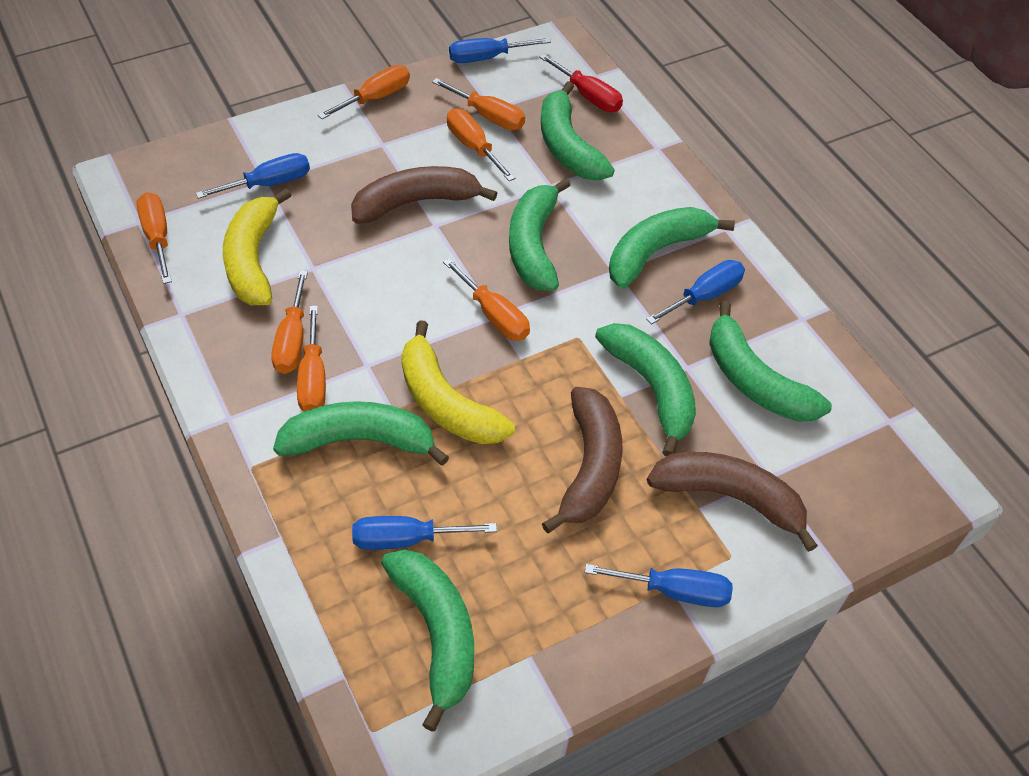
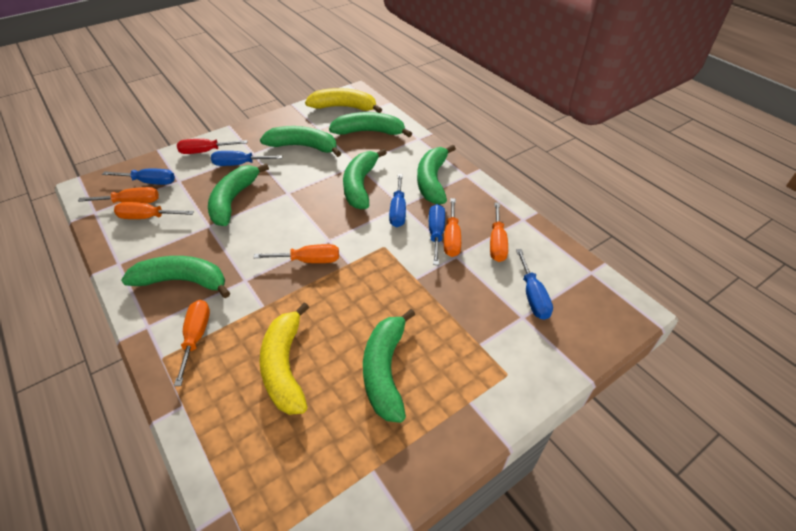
brown banana: 3 -> 0
orange screwdriver: 7 -> 6

